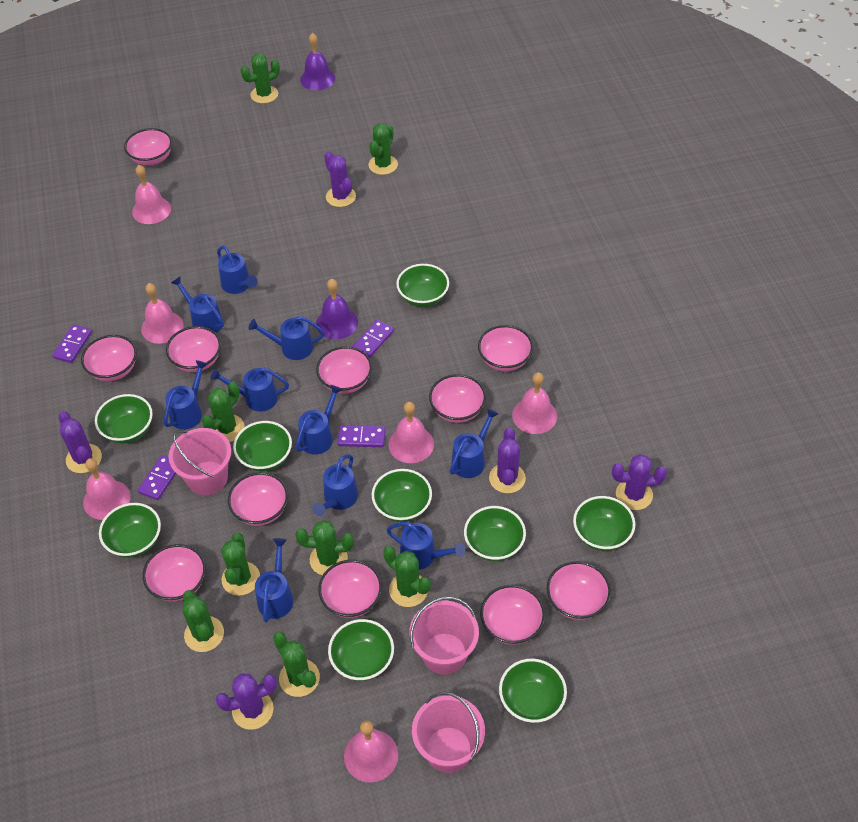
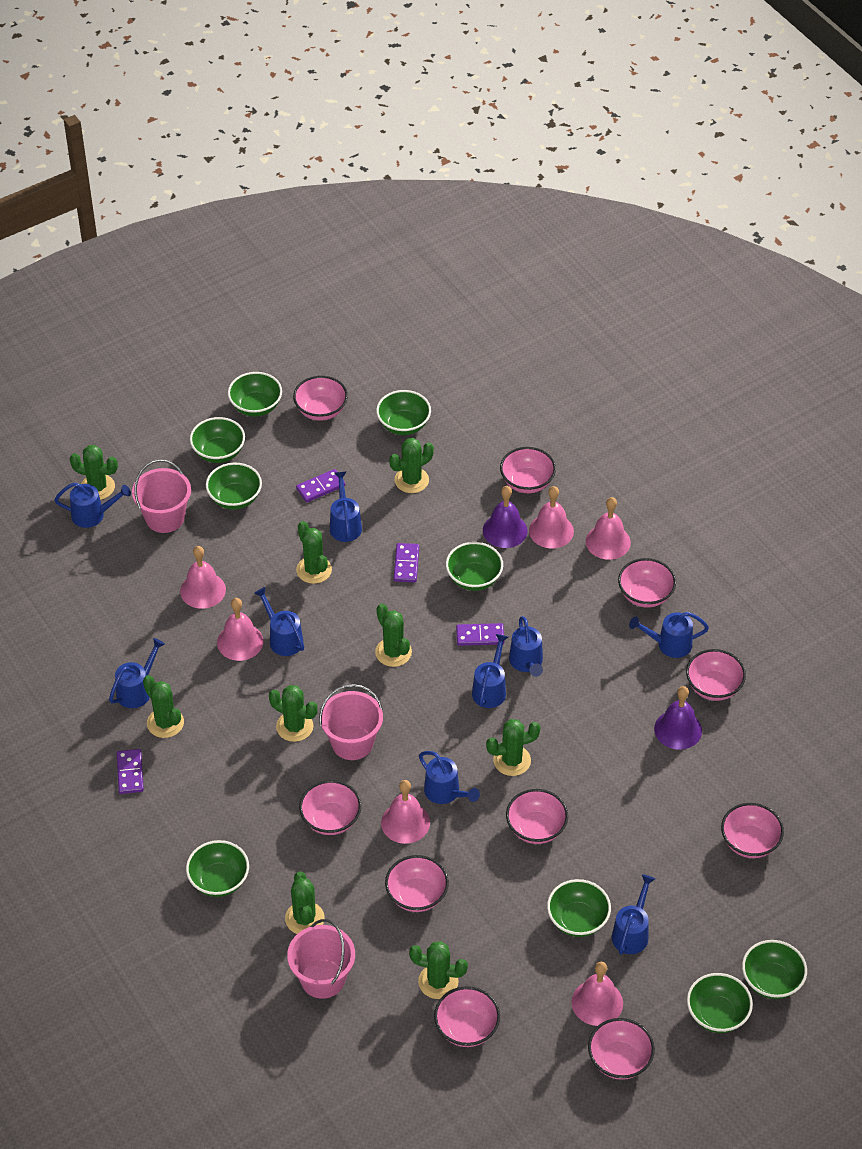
blue watering can: 10 -> 9
green cactus: 8 -> 9
pink bowl: 11 -> 10
purple cactus: 5 -> 0

